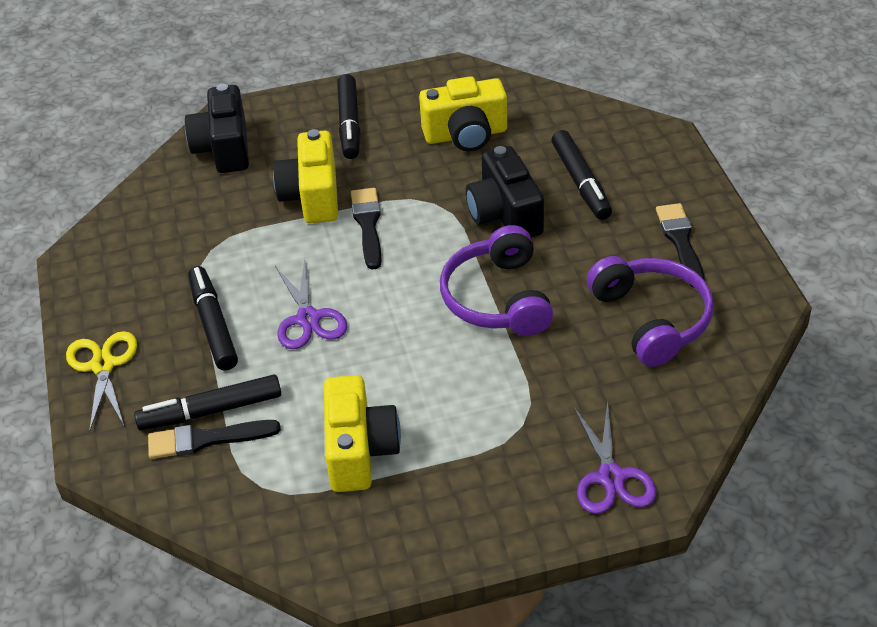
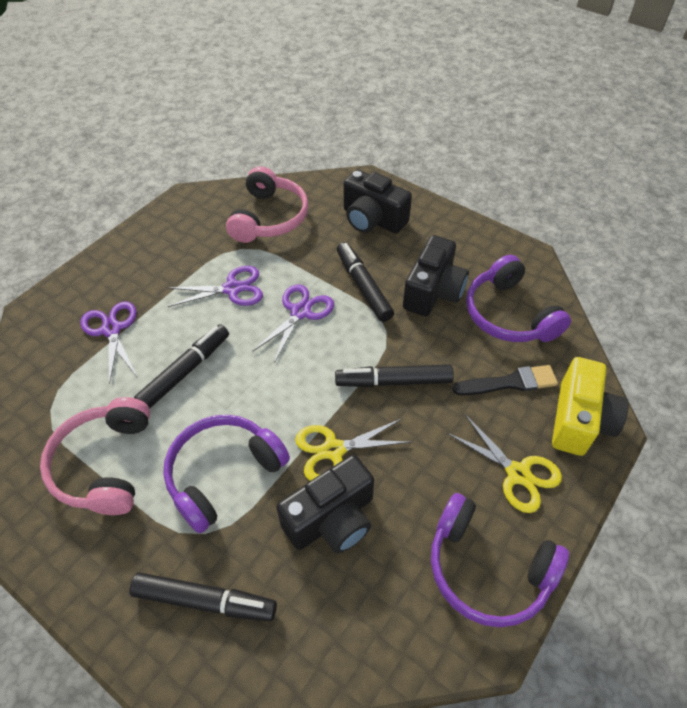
black brush: 3 -> 1
black camera: 2 -> 3
pink headphones: 0 -> 2
purple headphones: 2 -> 3
purple scissors: 2 -> 3
yellow camera: 3 -> 1
yellow scissors: 1 -> 2

